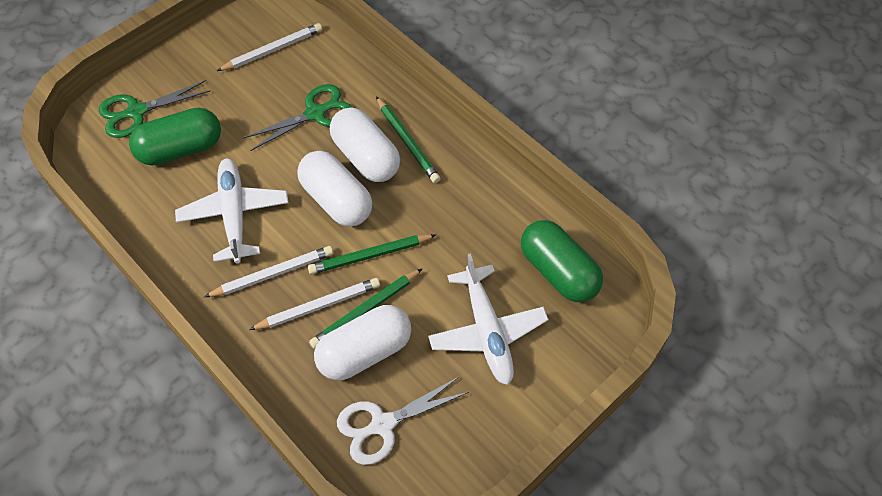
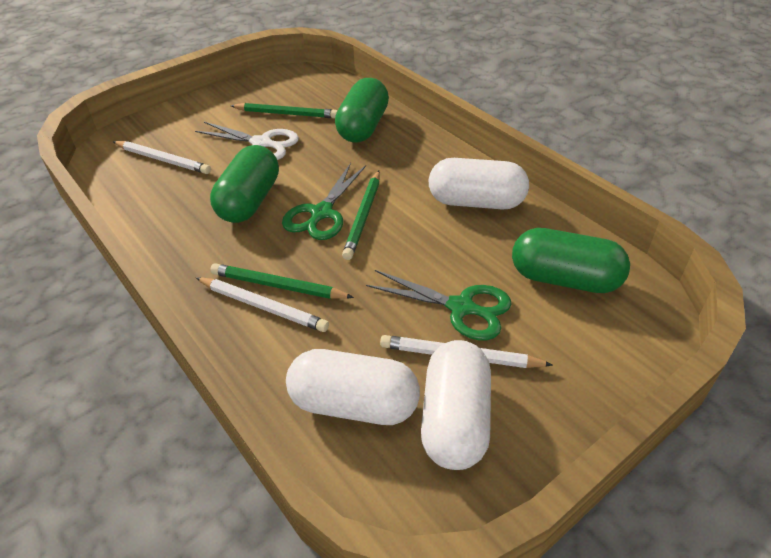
green capsule: 2 -> 3
white plane: 2 -> 0

